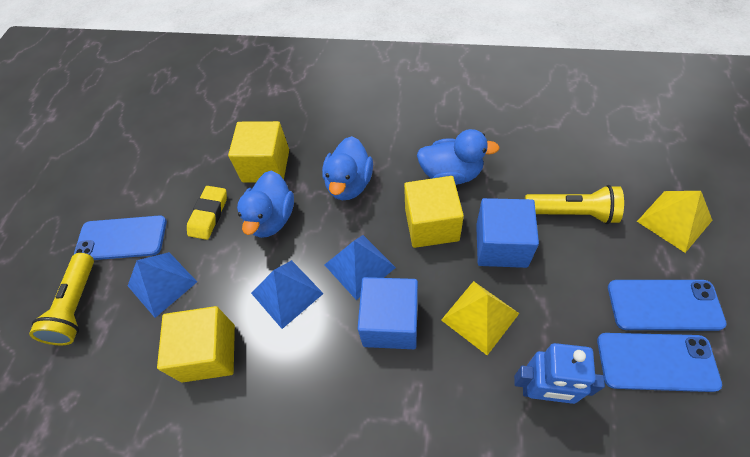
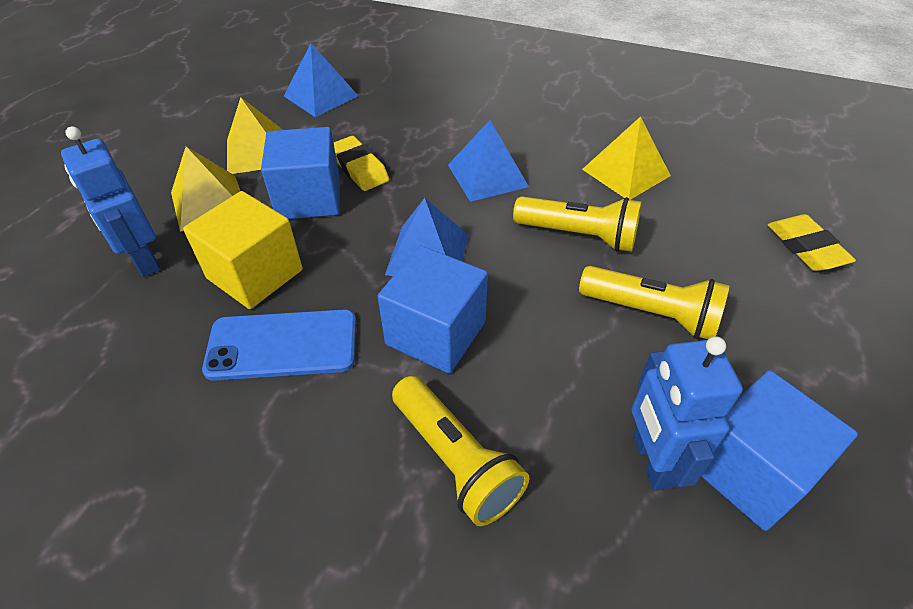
blue cube: 2 -> 3
blue duck: 3 -> 0
blue phone: 3 -> 1
blue robot: 1 -> 2
yellow cube: 3 -> 1
yellow eraser: 1 -> 2
yellow flashlight: 2 -> 3
yellow pyramid: 2 -> 3

